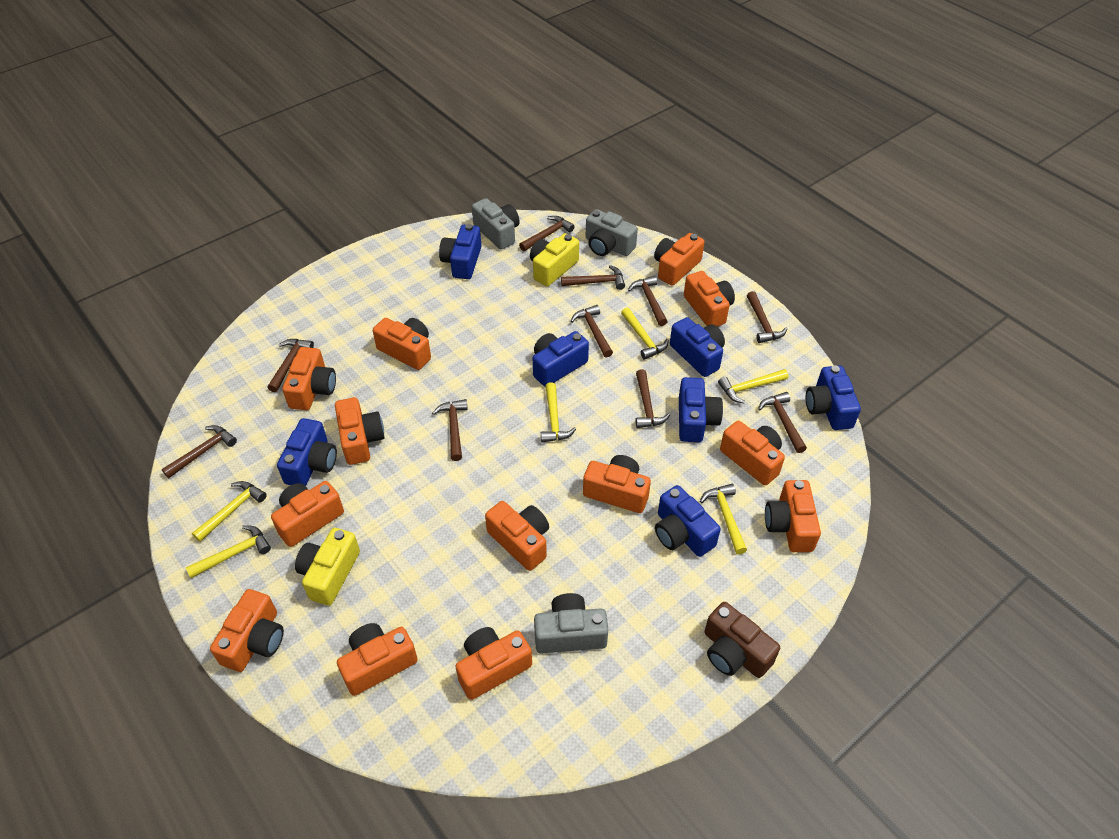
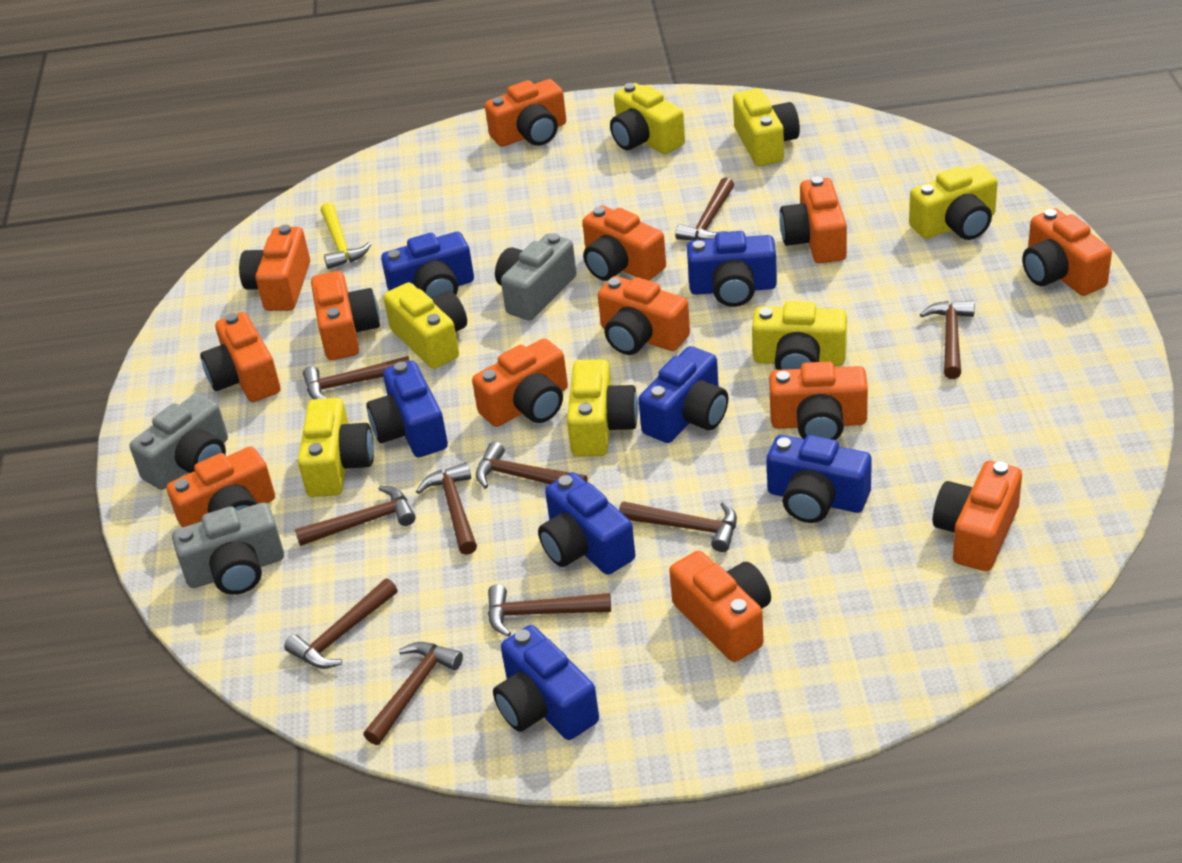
brown camera: 1 -> 0
yellow camera: 2 -> 7
yellow hammer: 6 -> 1

